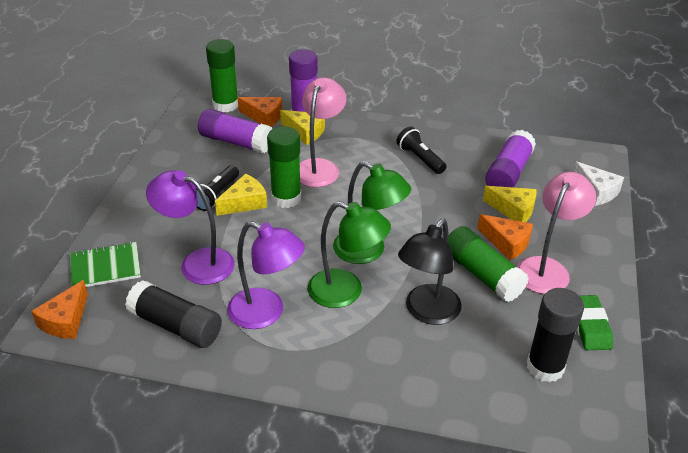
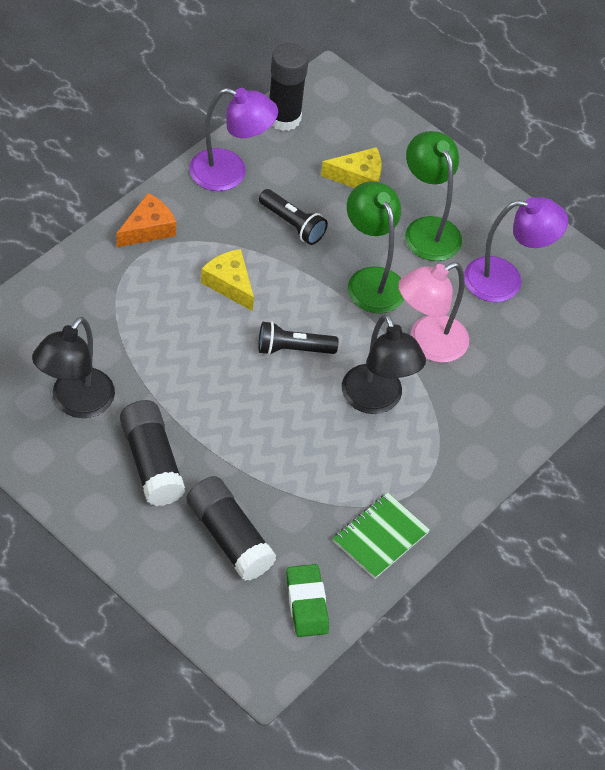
black glue stick: 2 -> 3
black lamp: 1 -> 2
green glue stick: 3 -> 0
orange cheese: 3 -> 1
pink lamp: 2 -> 1
purple glue stick: 3 -> 0
white cheese: 1 -> 0
yellow cheese: 3 -> 2

